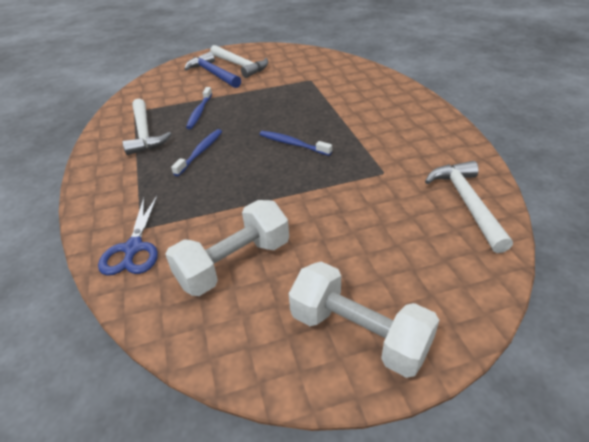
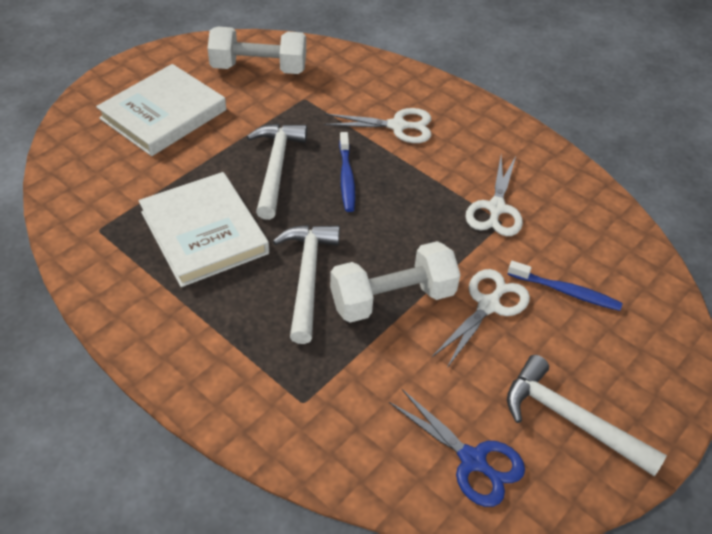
blue hammer: 1 -> 0
blue toothbrush: 3 -> 2
white book: 0 -> 2
white scissors: 0 -> 3

